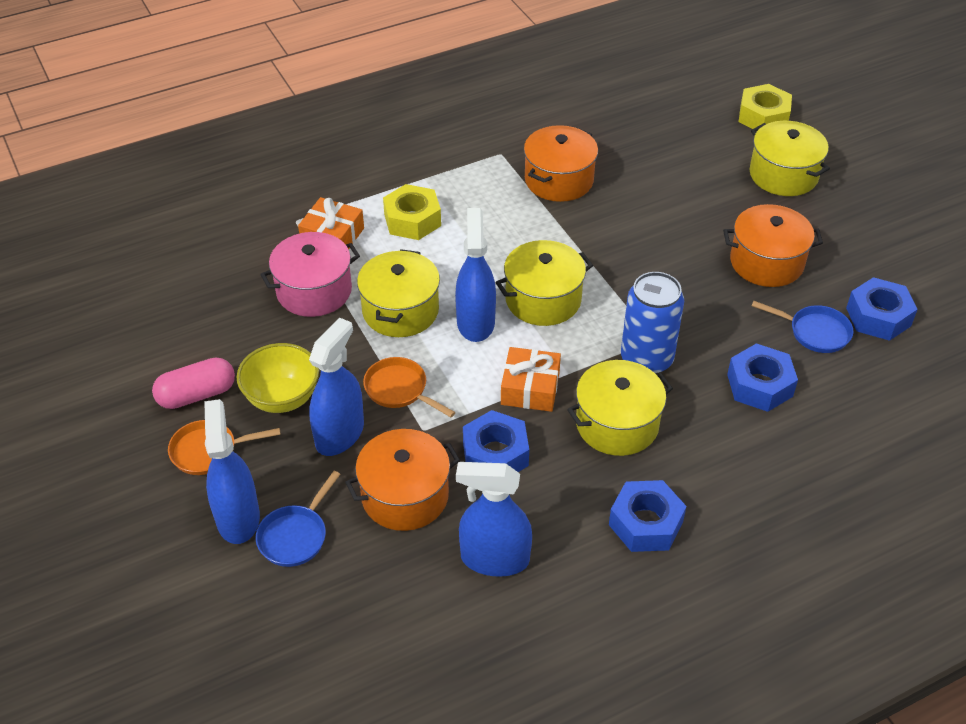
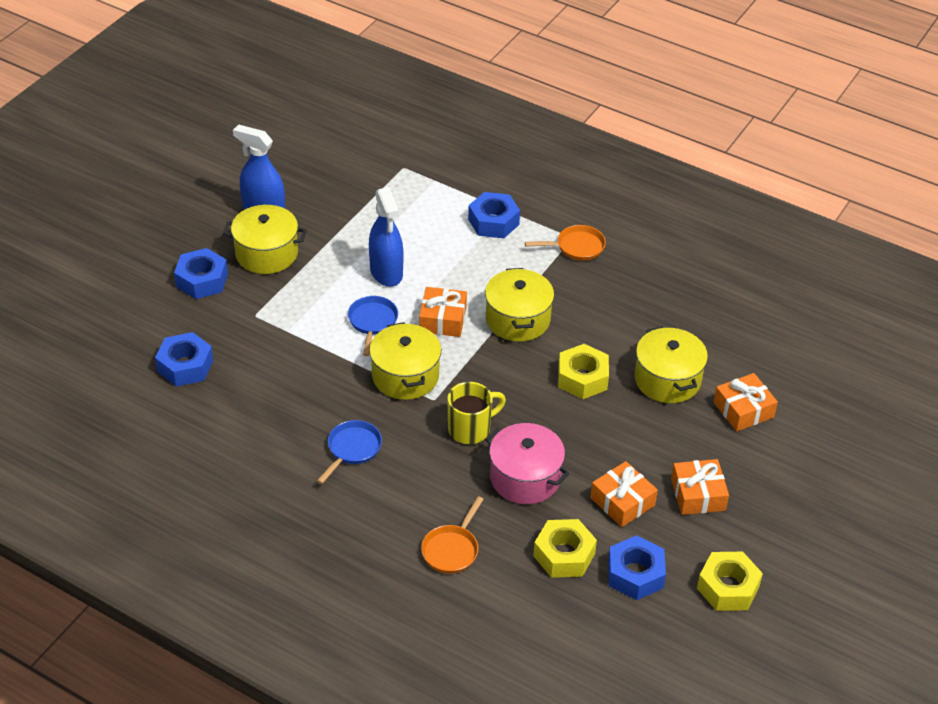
blue can: 1 -> 0
blue spray bottle: 4 -> 2
orange gift: 2 -> 4
orange pot: 3 -> 0
pink capsule: 1 -> 0
yellow bowl: 1 -> 0
yellow mug: 0 -> 1
yellow nut: 2 -> 3

